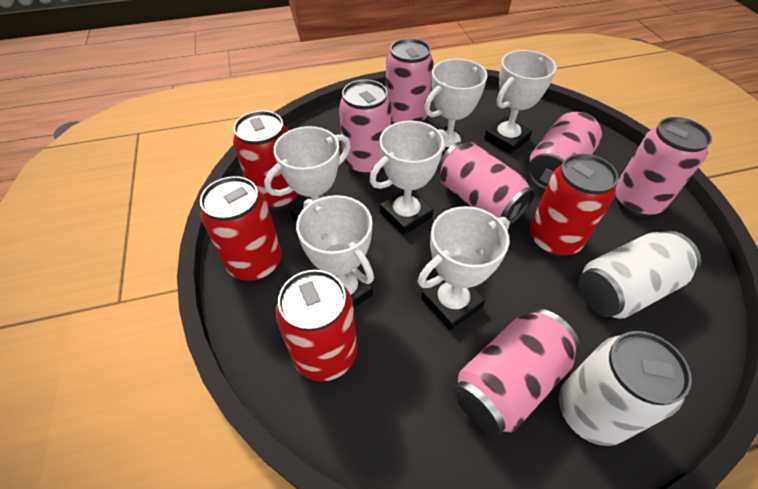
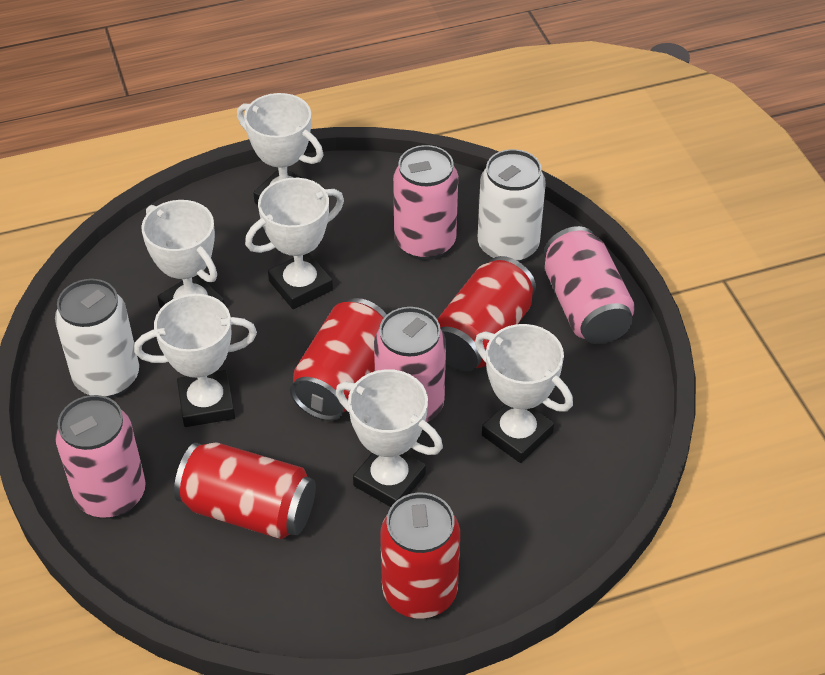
pink can: 6 -> 4

